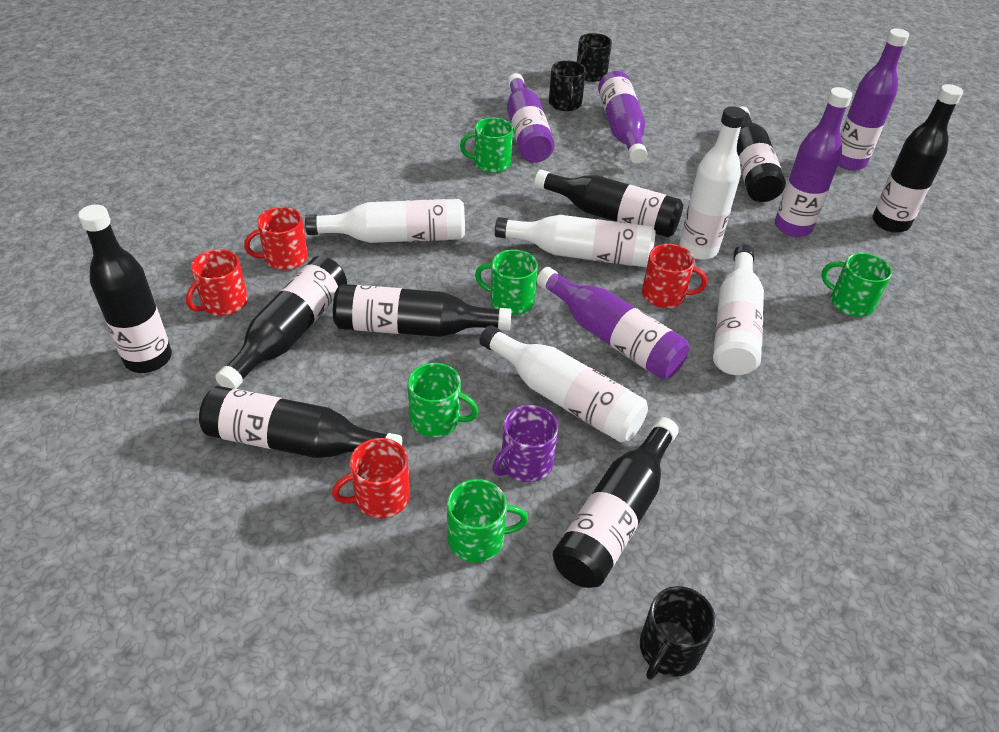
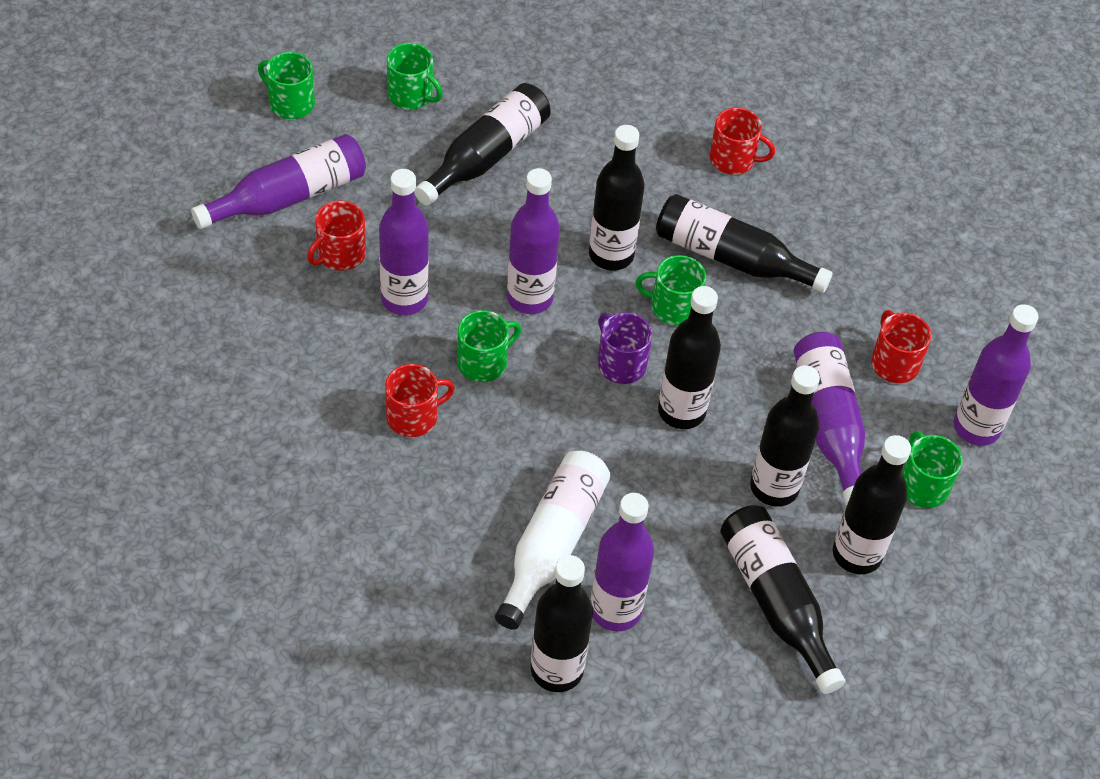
black mug: 3 -> 0
purple bottle: 5 -> 6
white bottle: 5 -> 1

